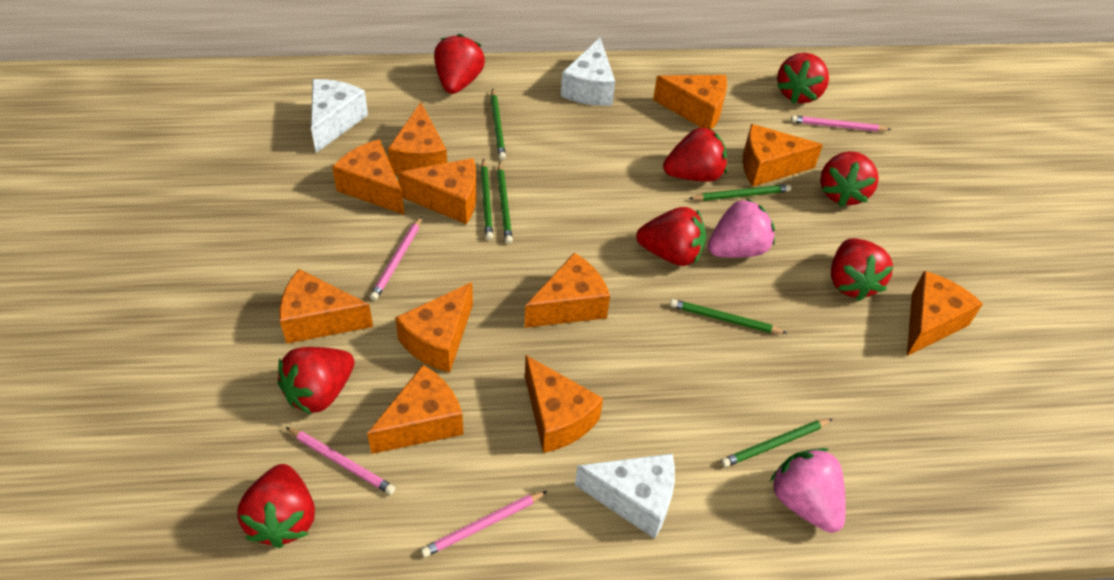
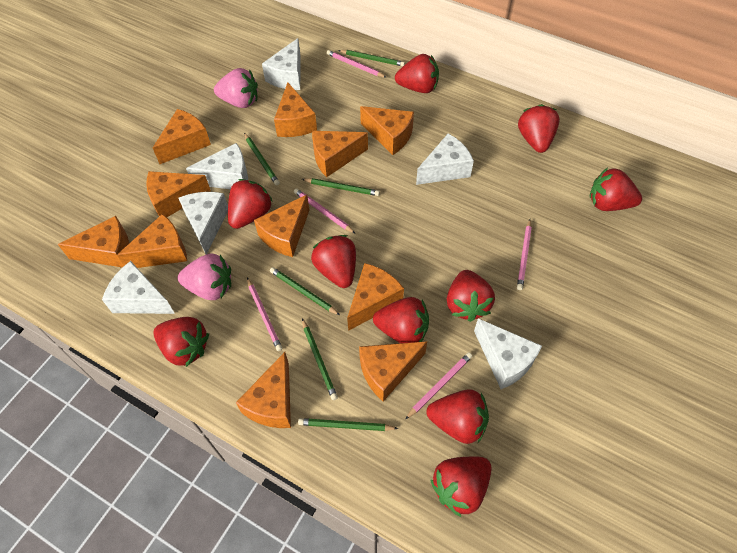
pink pencil: 4 -> 5
red strawberry: 8 -> 10
white cheese: 3 -> 6

